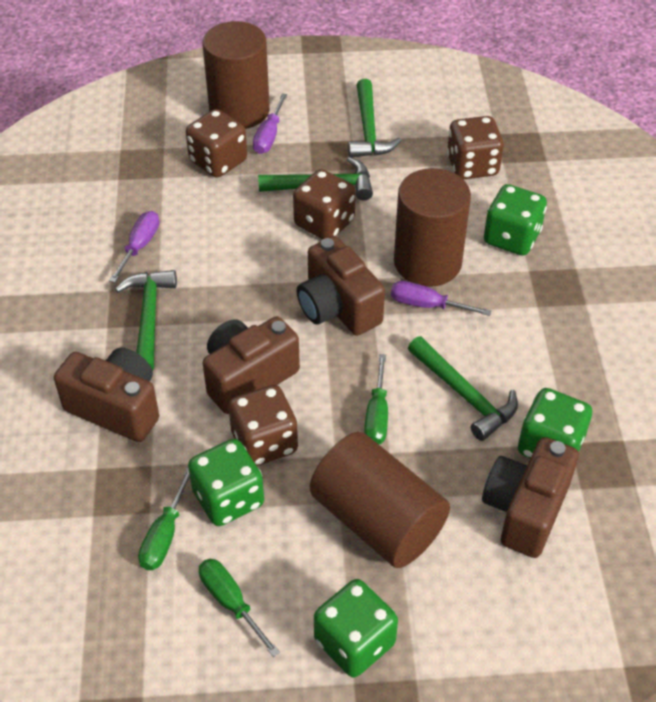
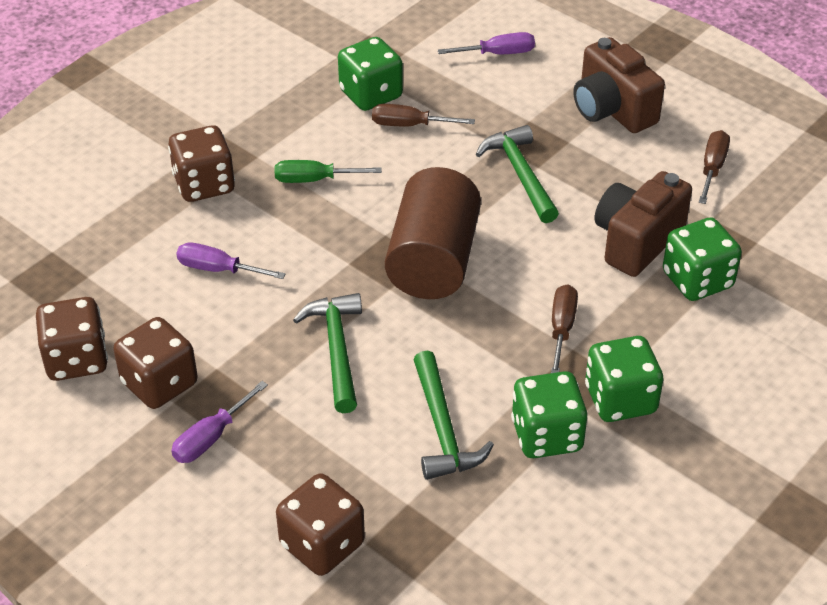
brown camera: 4 -> 2
brown cylinder: 3 -> 1
brown screwdriver: 0 -> 3
green hammer: 4 -> 3
green screwdriver: 3 -> 1

